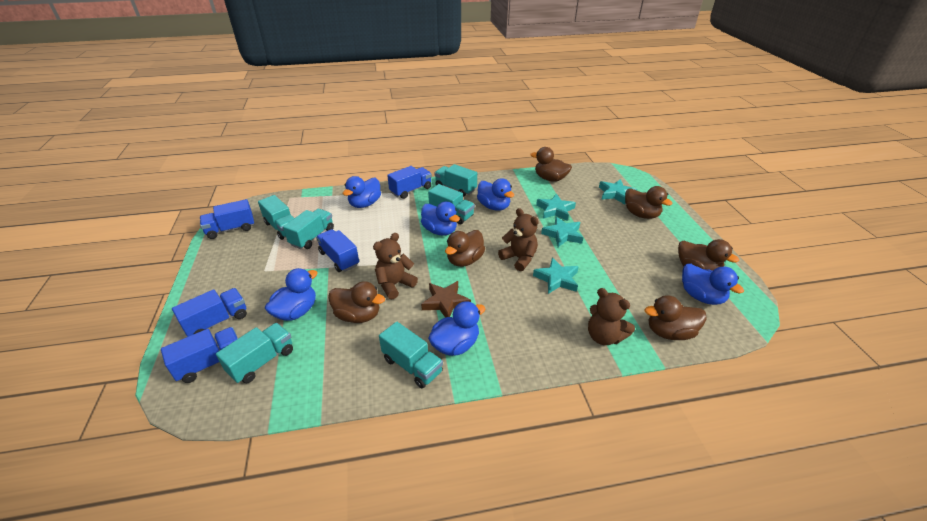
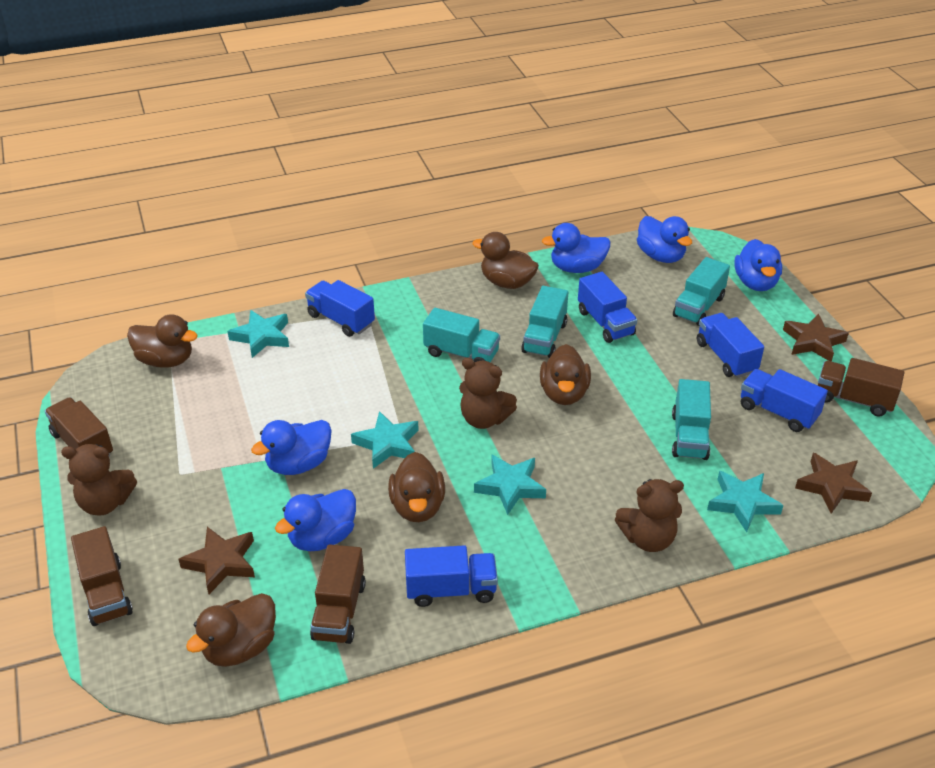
blue duck: 6 -> 5
brown duck: 6 -> 5
brown star: 1 -> 3
brown truck: 0 -> 4
turquoise truck: 6 -> 4

